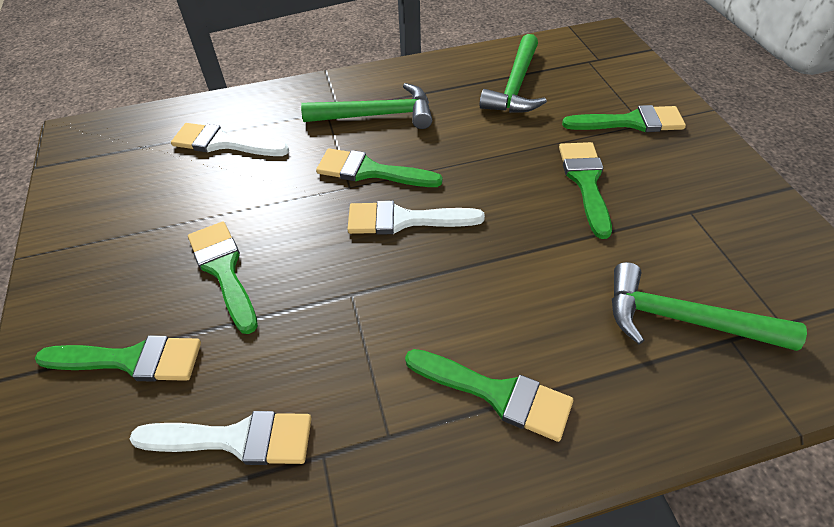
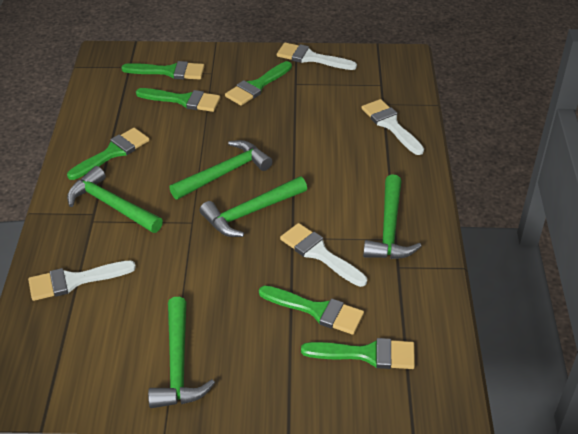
green hammer: 3 -> 5
white brush: 3 -> 4

